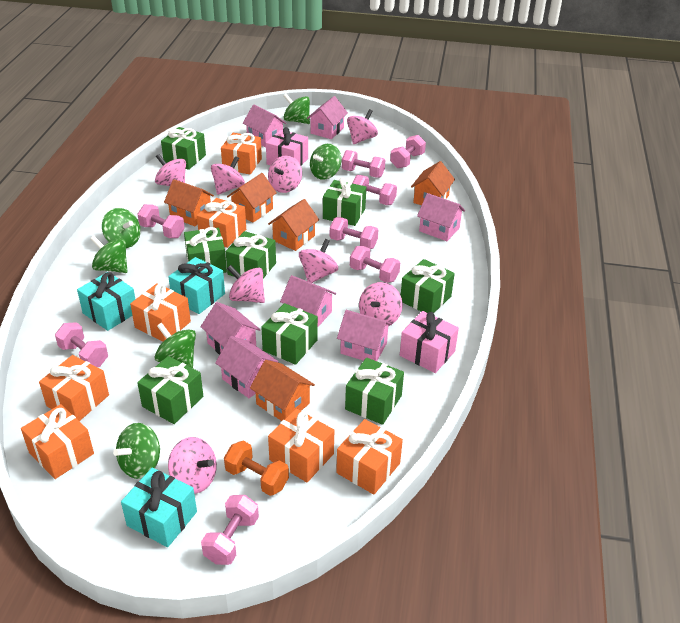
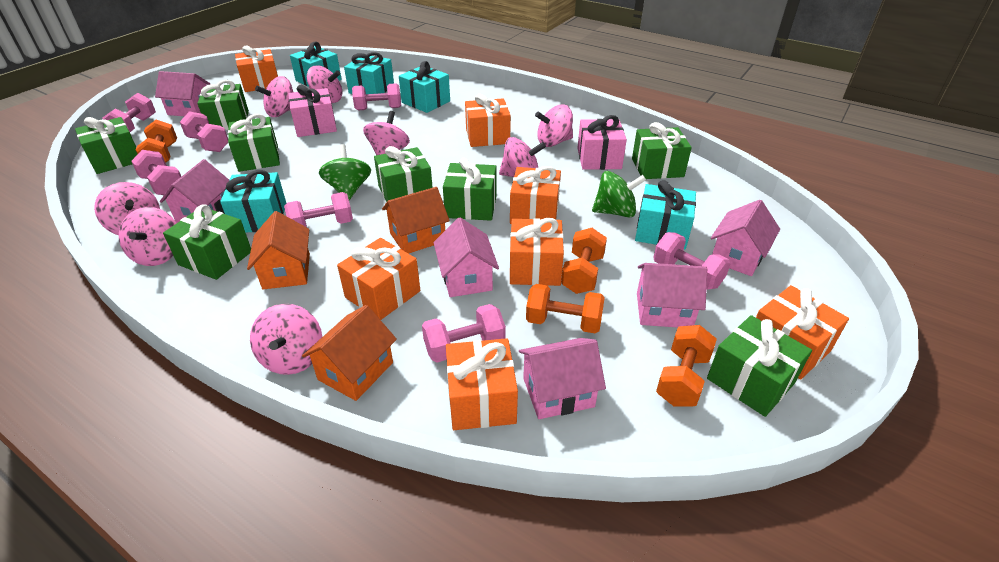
green spinning top: 6 -> 2
orange dumbbell: 1 -> 4
orange house: 5 -> 3
pink dumbbell: 8 -> 7
pink house: 7 -> 6
turquoise gift: 3 -> 5

